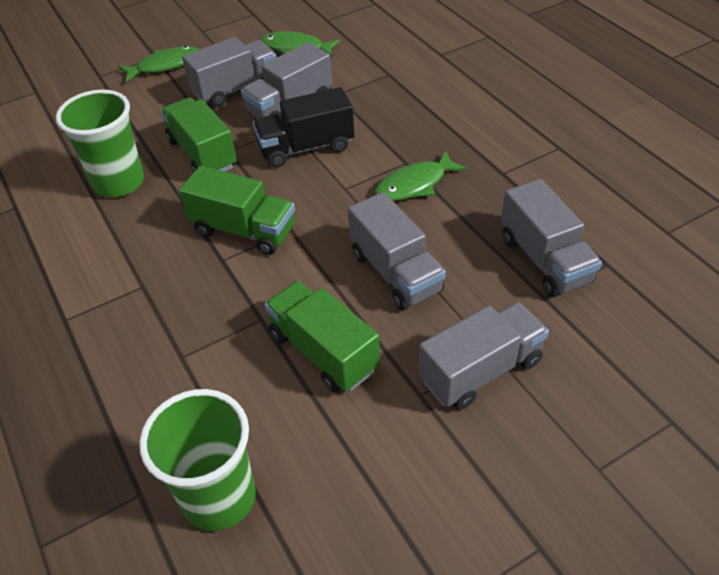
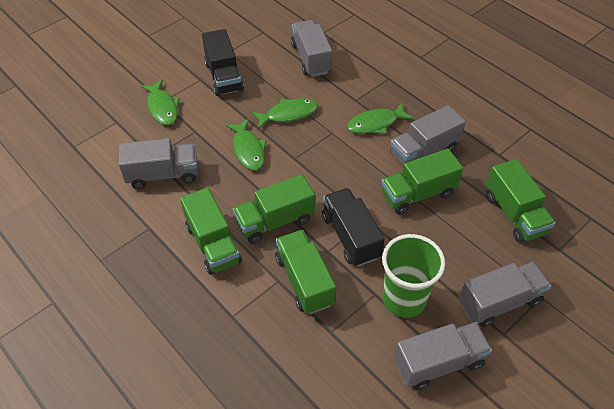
black truck: 1 -> 2
green cup: 2 -> 1
green fish: 3 -> 4
green truck: 3 -> 5

